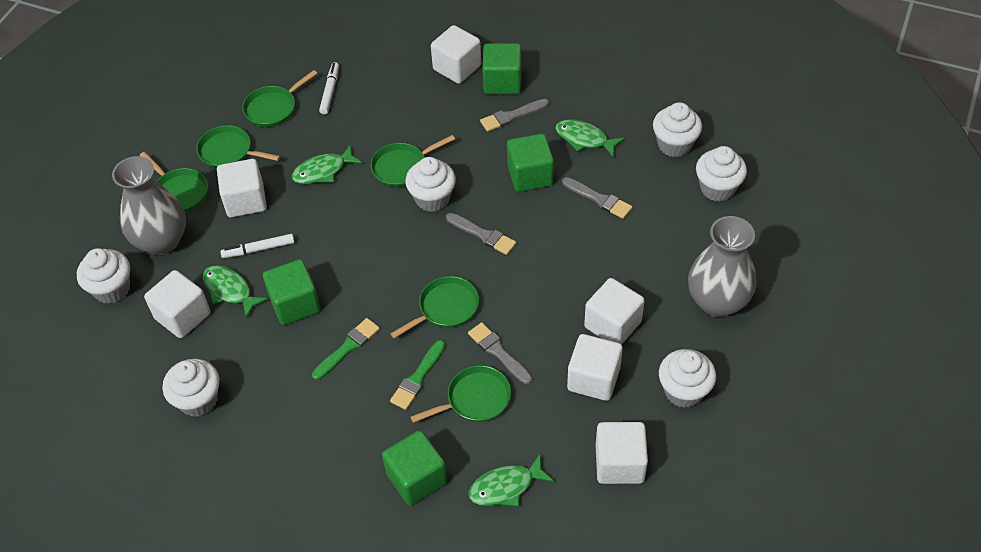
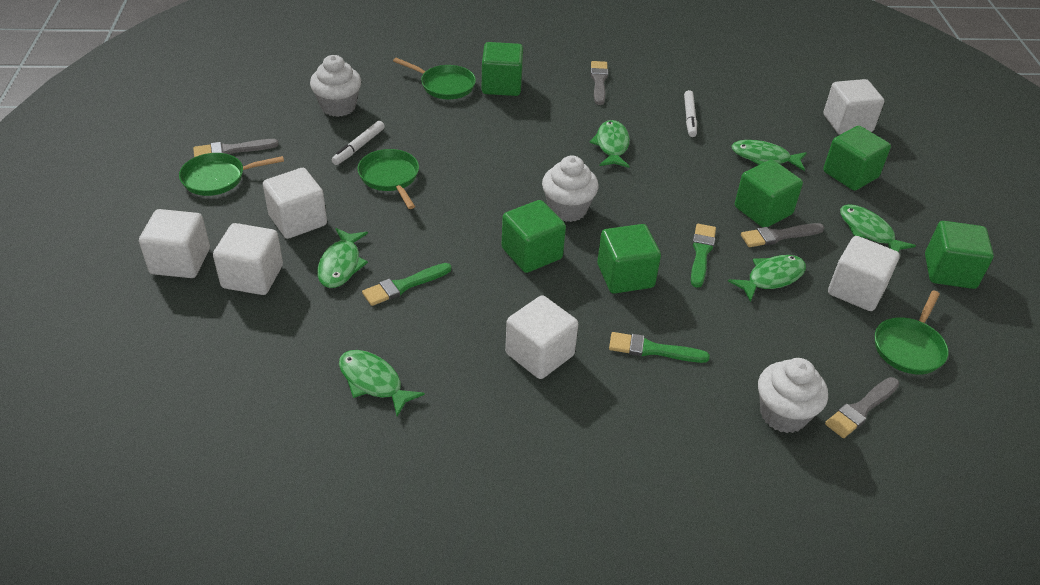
green brush: 2 -> 3
green cube: 4 -> 6
green fish: 4 -> 6
green pan: 6 -> 4
grey vase: 2 -> 0
white cupcake: 6 -> 3

